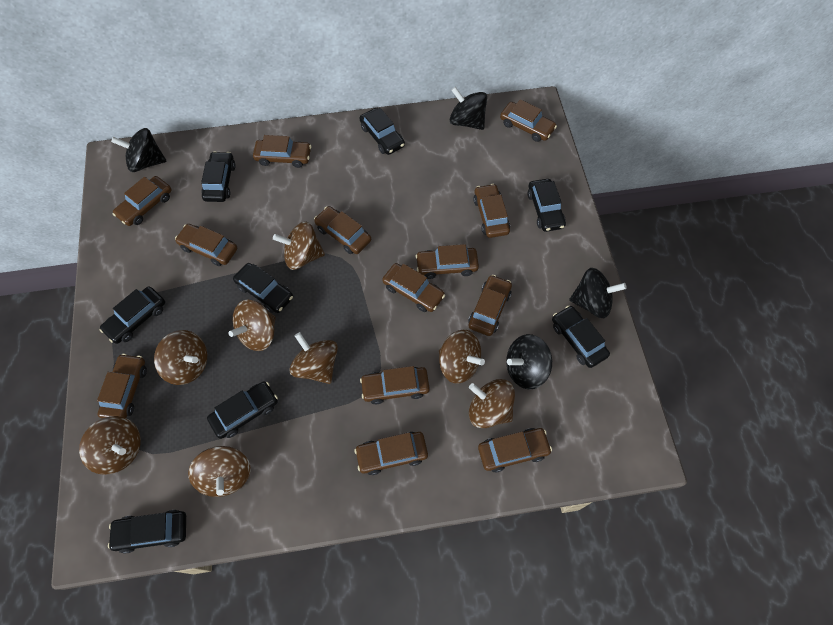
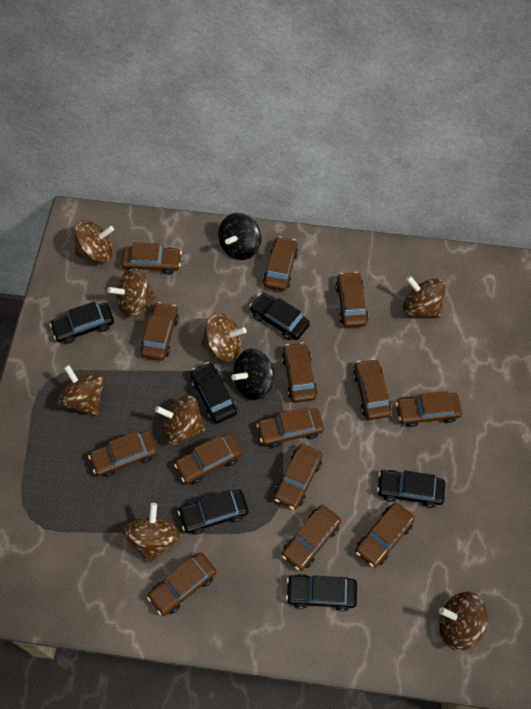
black car: 8 -> 6
black spinning top: 4 -> 2
brown car: 13 -> 14

